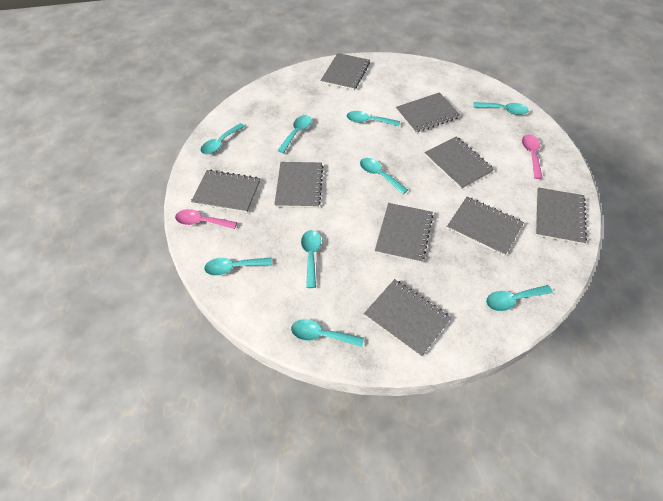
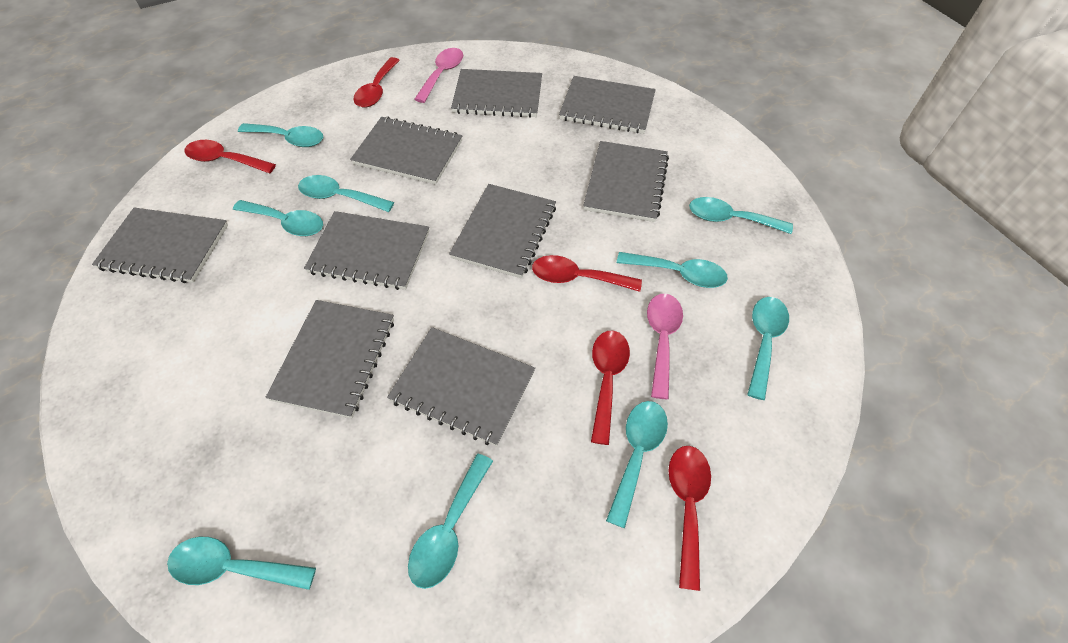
red spoon: 0 -> 5

